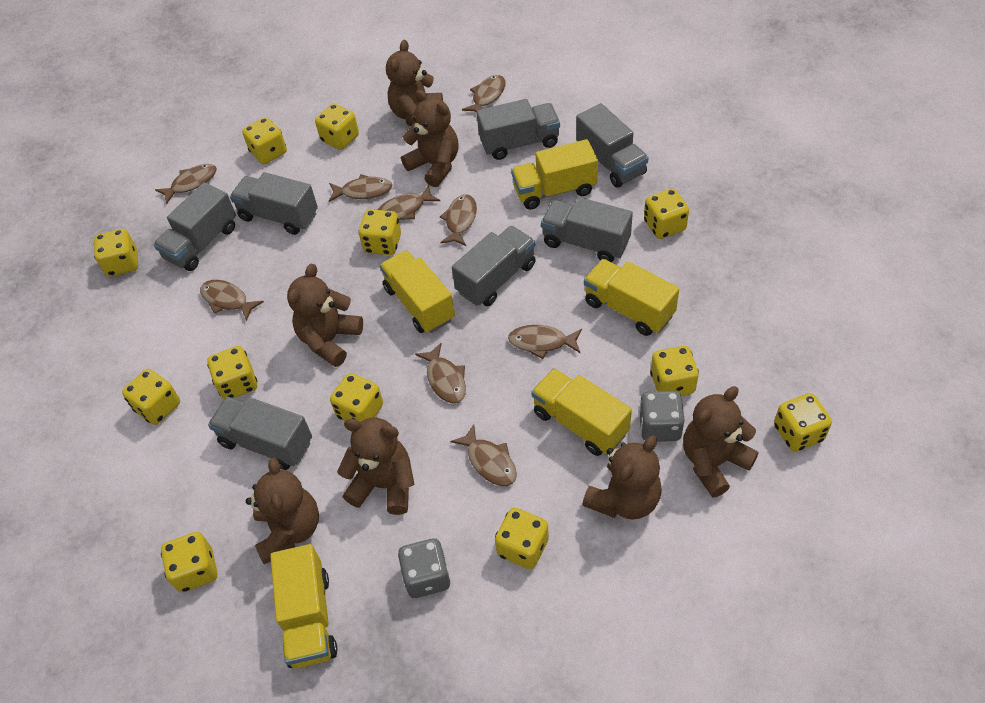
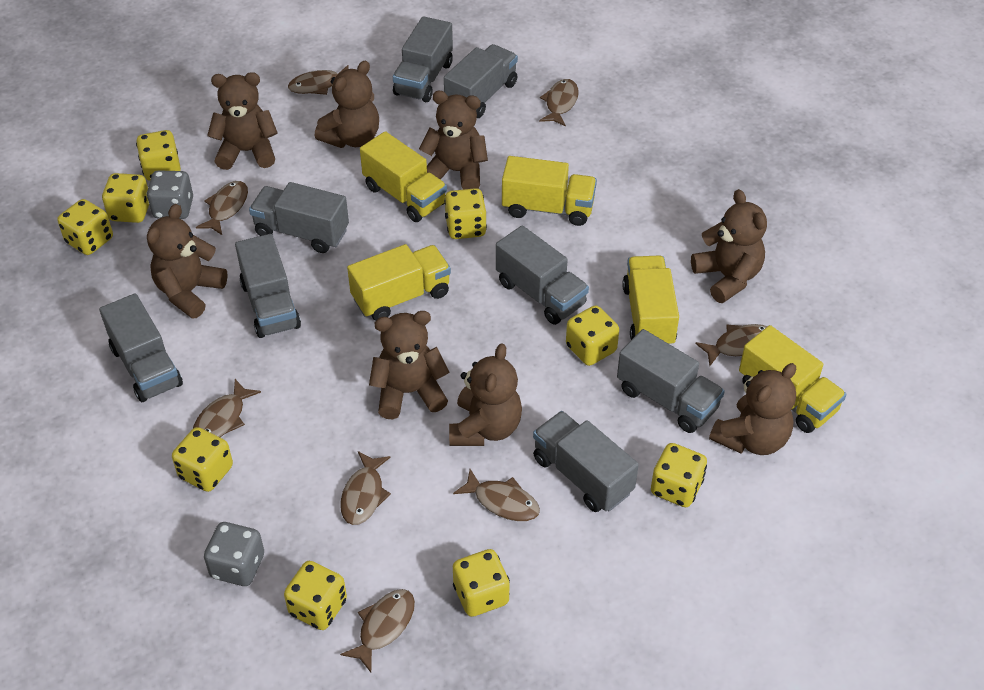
brown fish: 9 -> 8
brown teddy bear: 7 -> 8
grey truck: 7 -> 8
yellow dice: 12 -> 9

